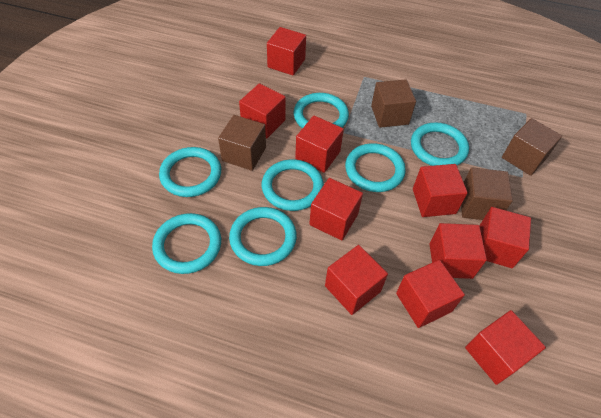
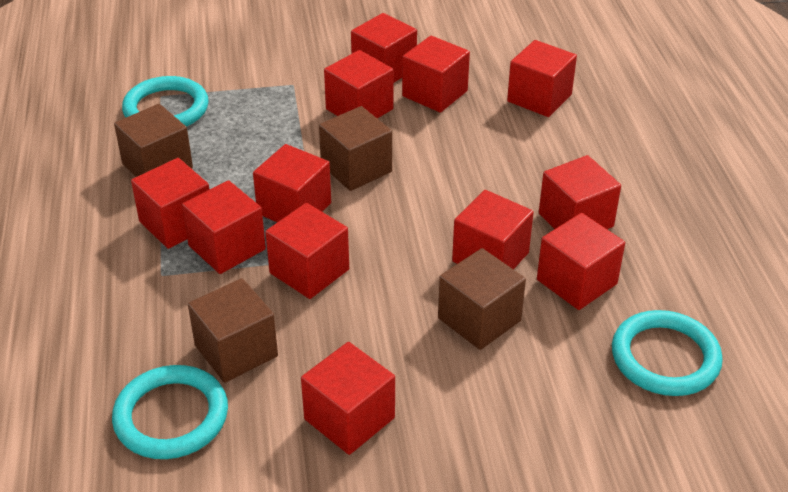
red cube: 10 -> 12
turquoise ring: 7 -> 3

